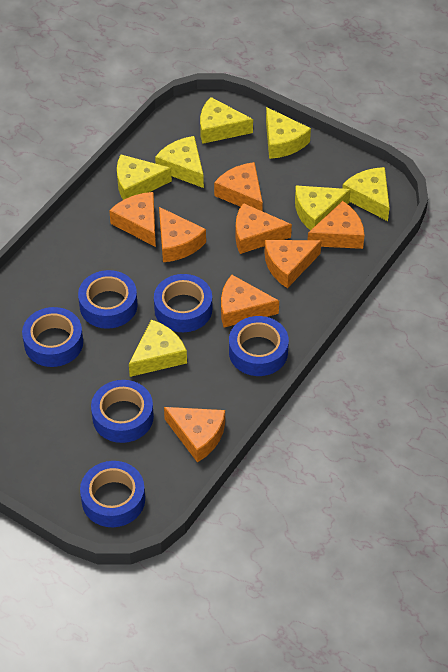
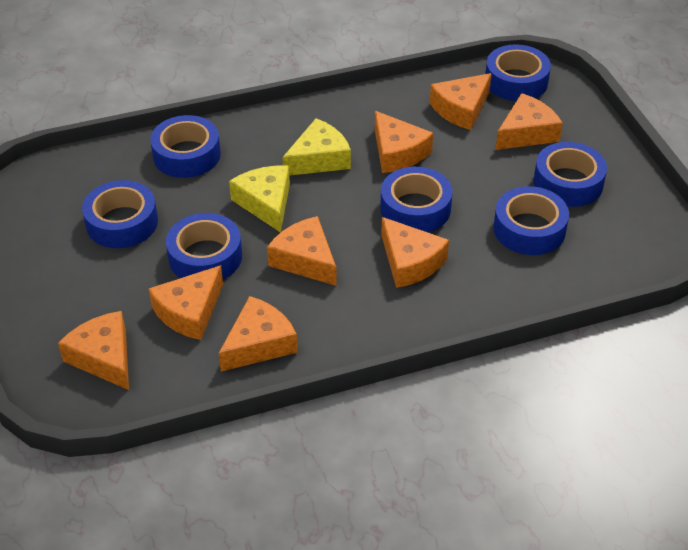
blue tape: 6 -> 7
yellow cheese: 7 -> 2

